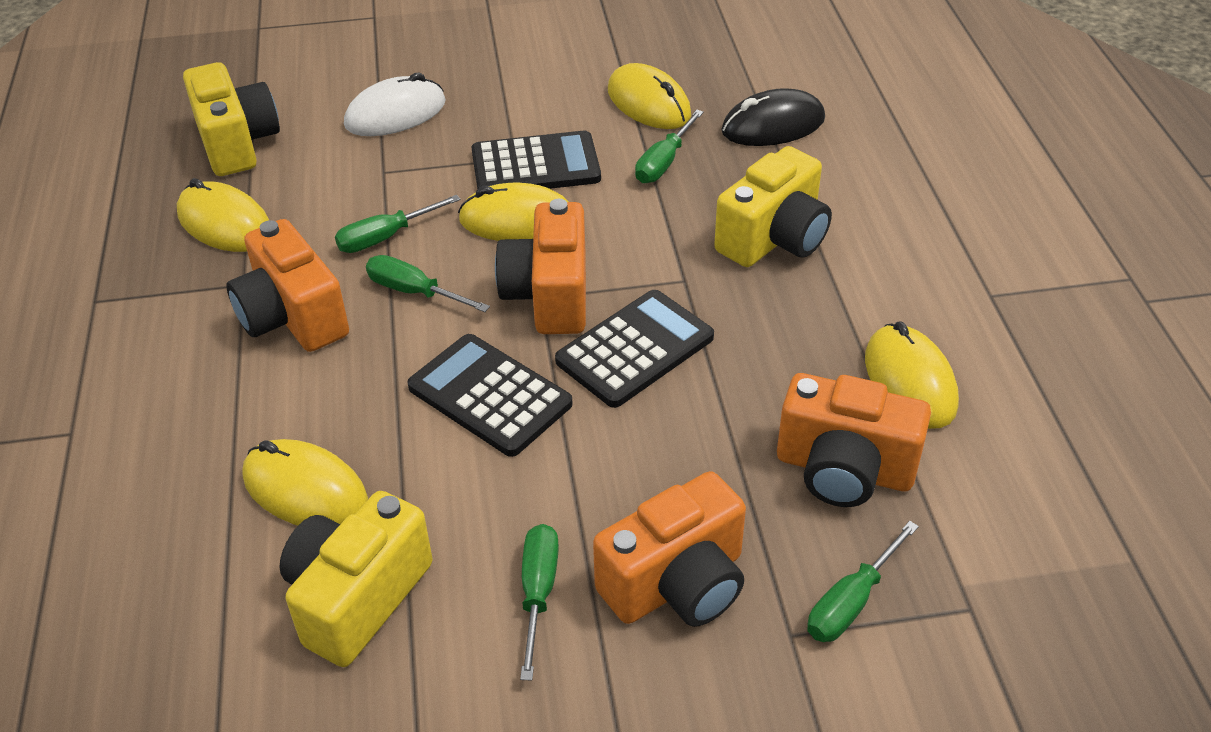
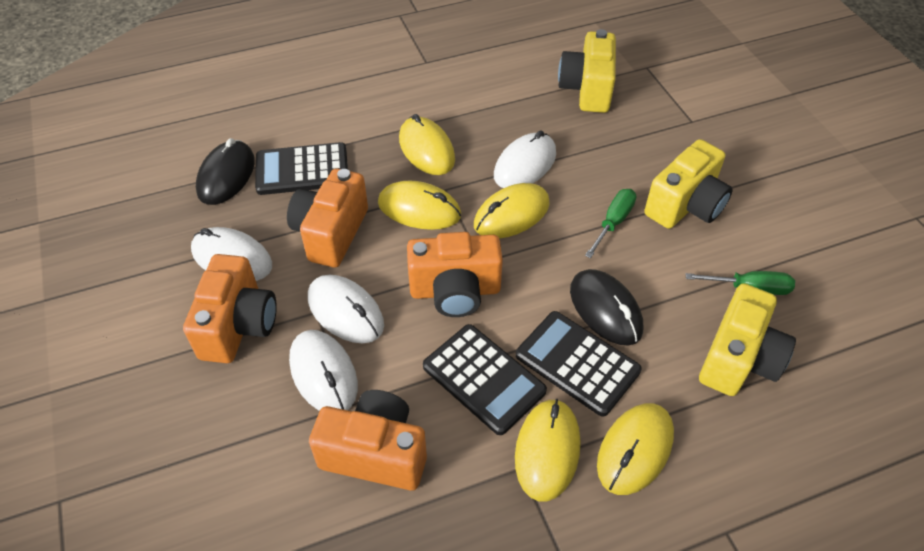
black mouse: 1 -> 2
green screwdriver: 5 -> 2
white mouse: 1 -> 4

